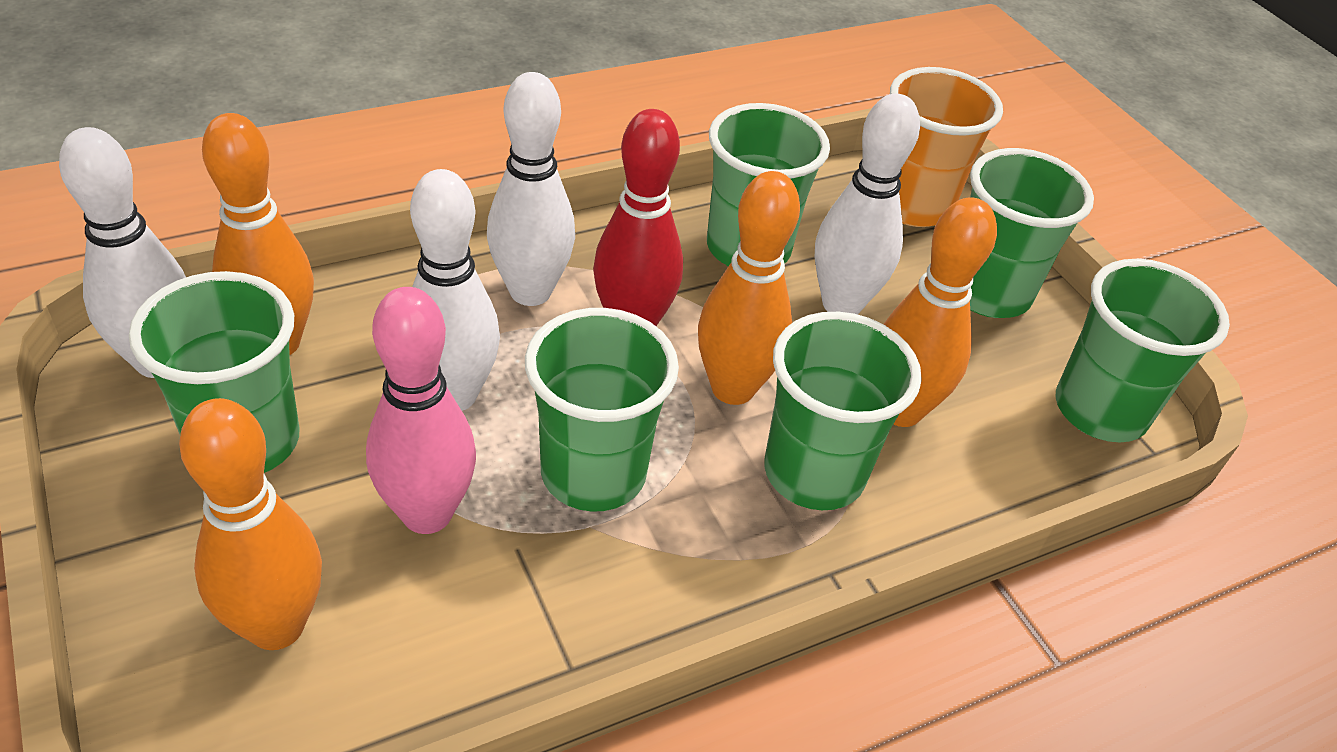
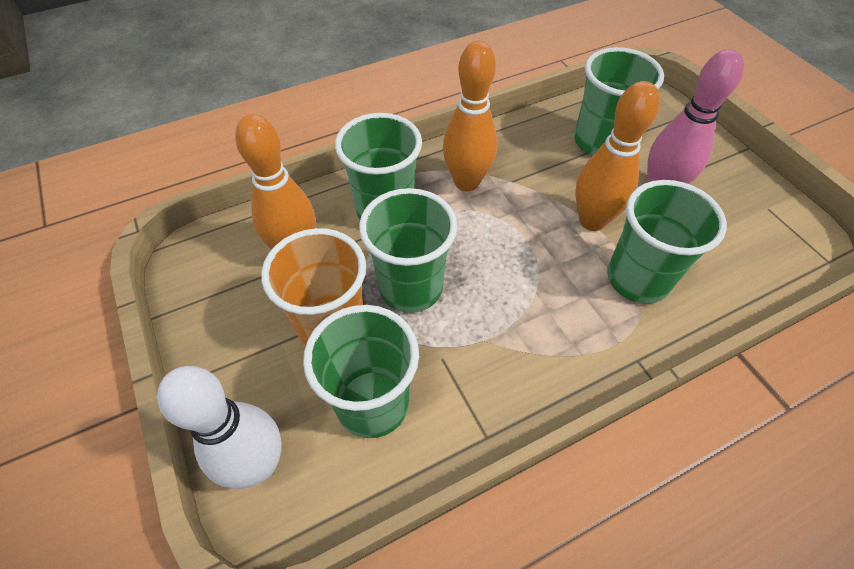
green cup: 6 -> 5
orange bowling pin: 4 -> 3
red bowling pin: 1 -> 0
white bowling pin: 4 -> 1

